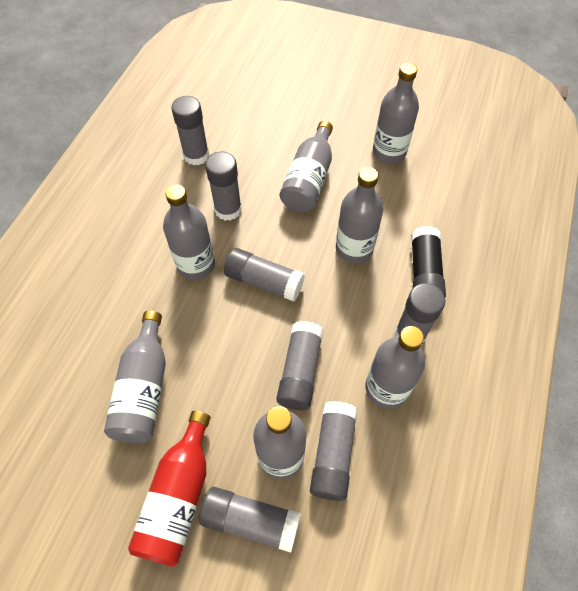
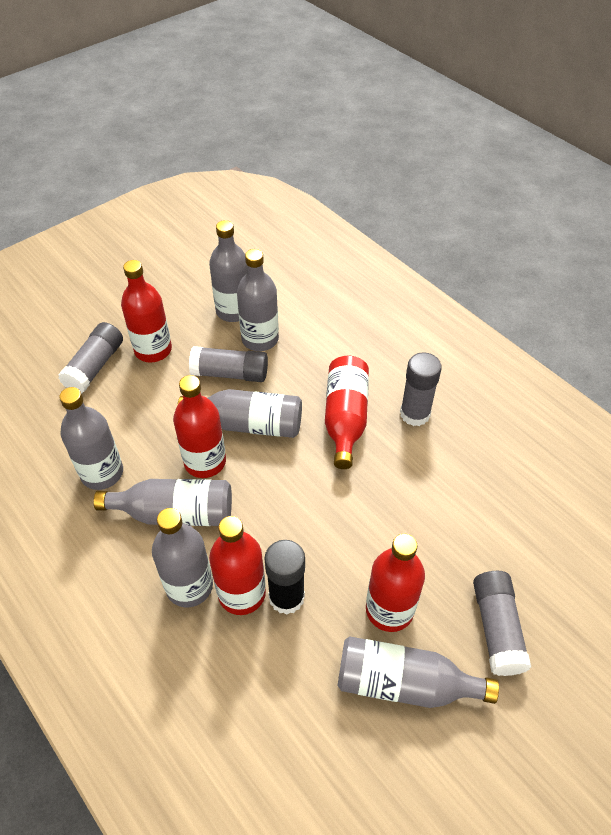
grey glue stick: 7 -> 4
red bottle: 1 -> 5

